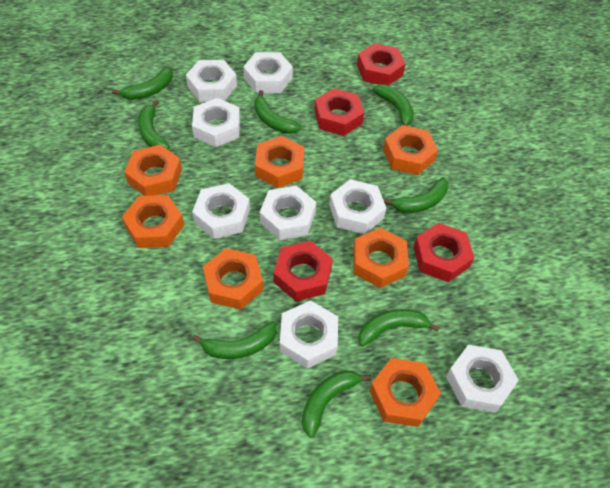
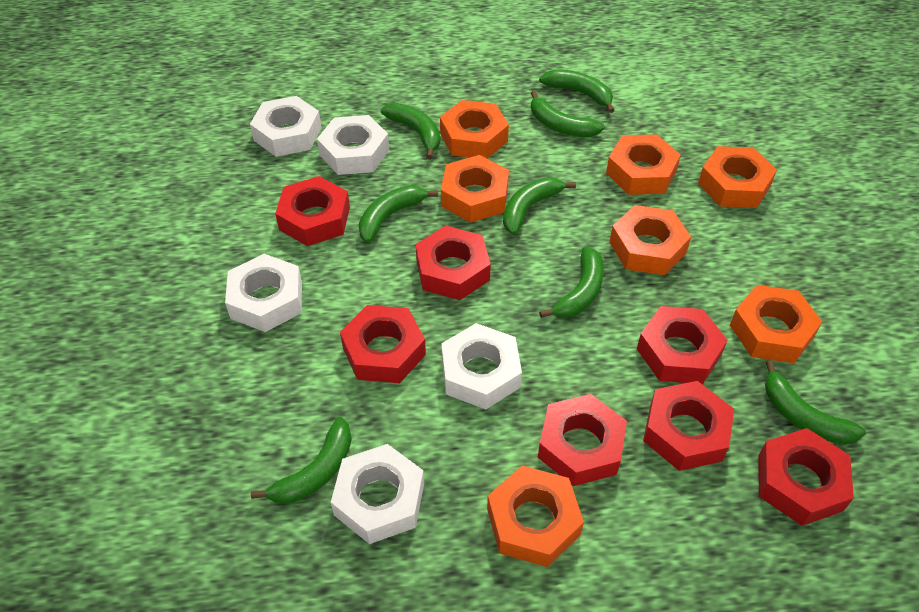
red nut: 4 -> 7
white nut: 8 -> 5

